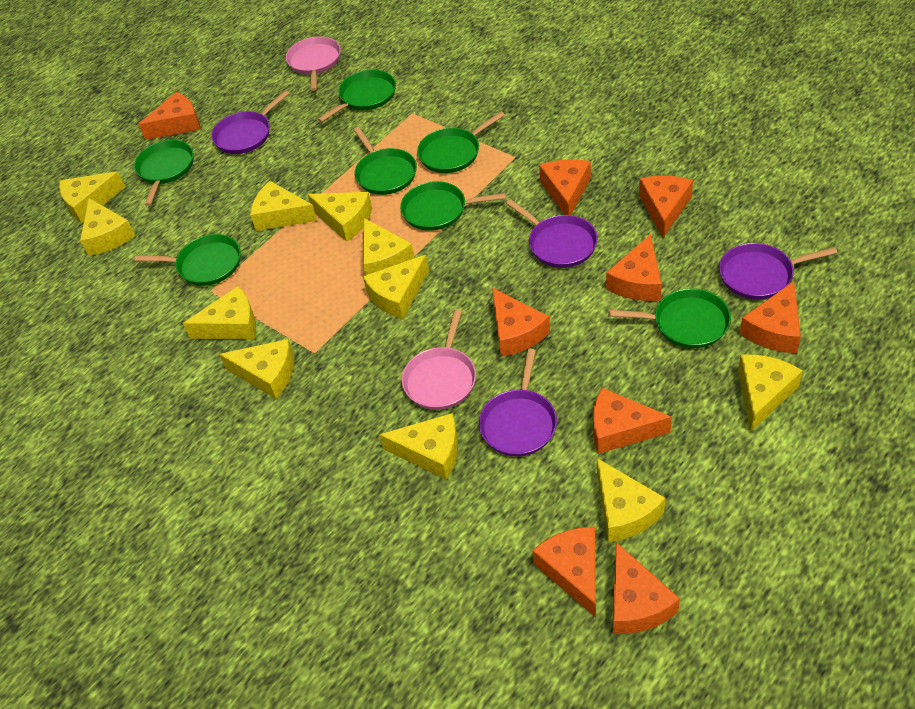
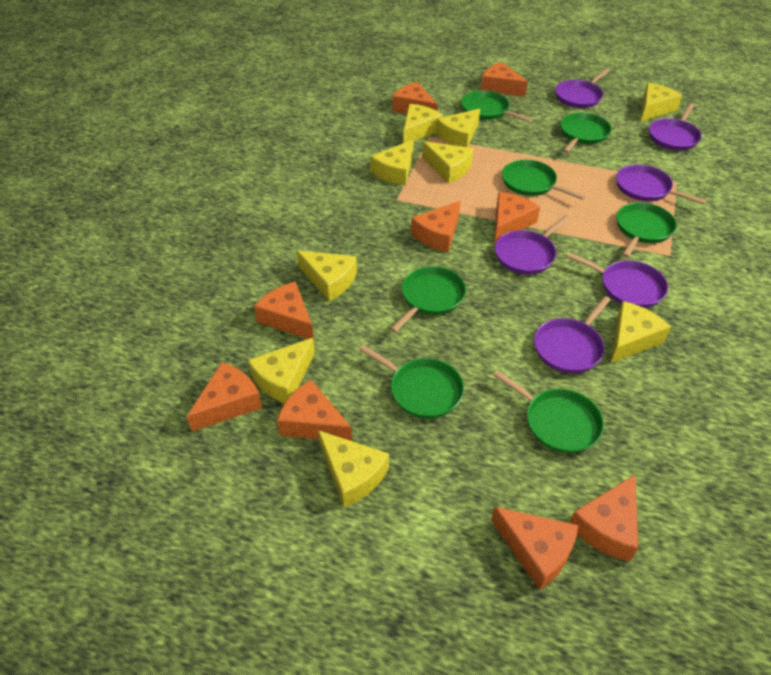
pink pan: 2 -> 0
purple pan: 4 -> 6
yellow cheese: 11 -> 9

